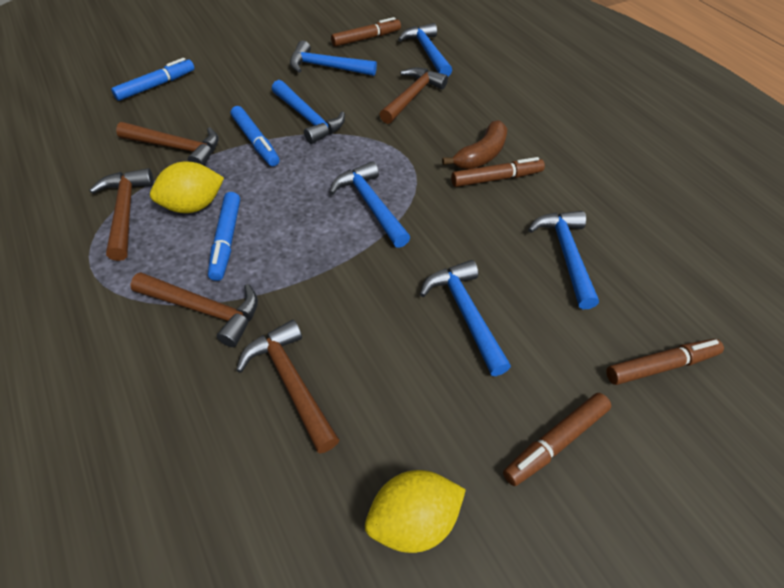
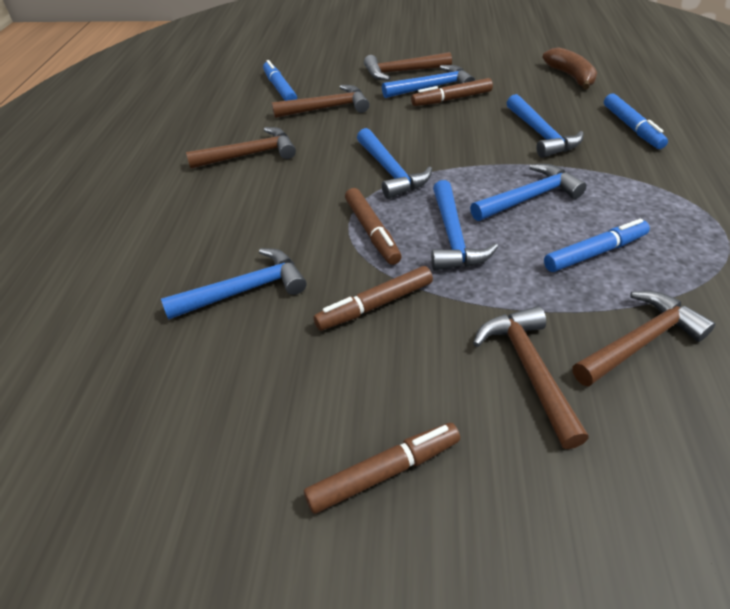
yellow lemon: 2 -> 0

